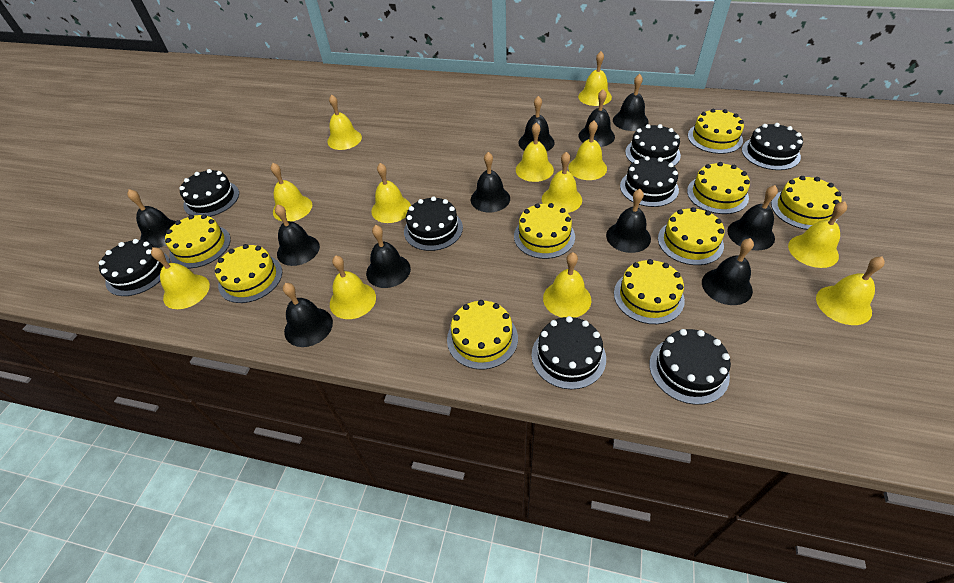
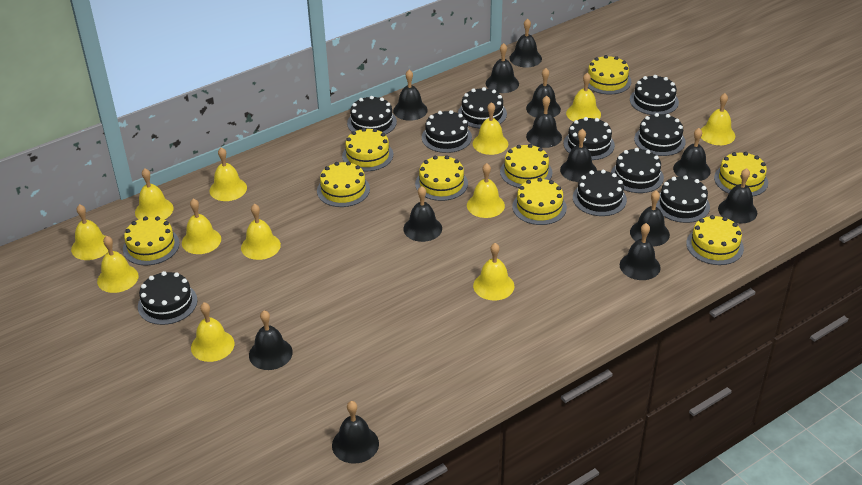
black bell: 11 -> 13
black cake: 8 -> 10

